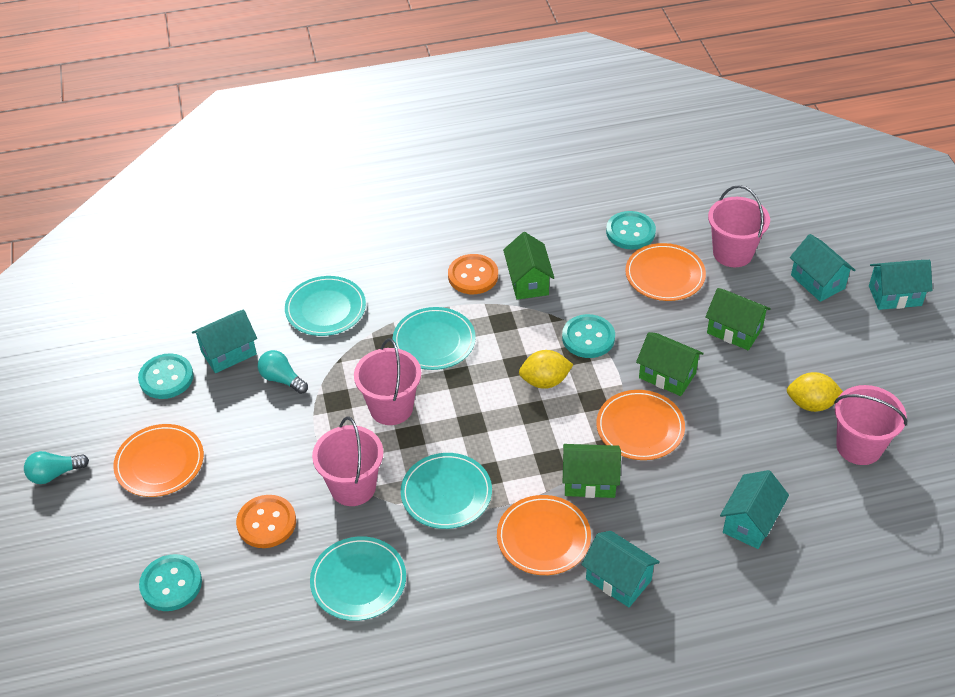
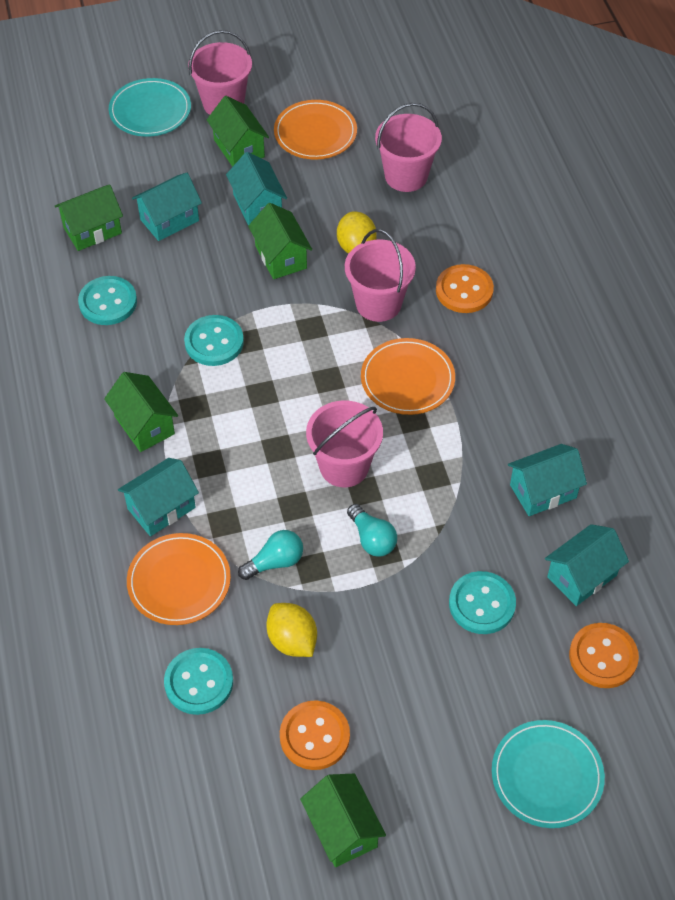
green house: 4 -> 5
orange button: 2 -> 3
orange plate: 4 -> 3
turquoise plate: 4 -> 2

